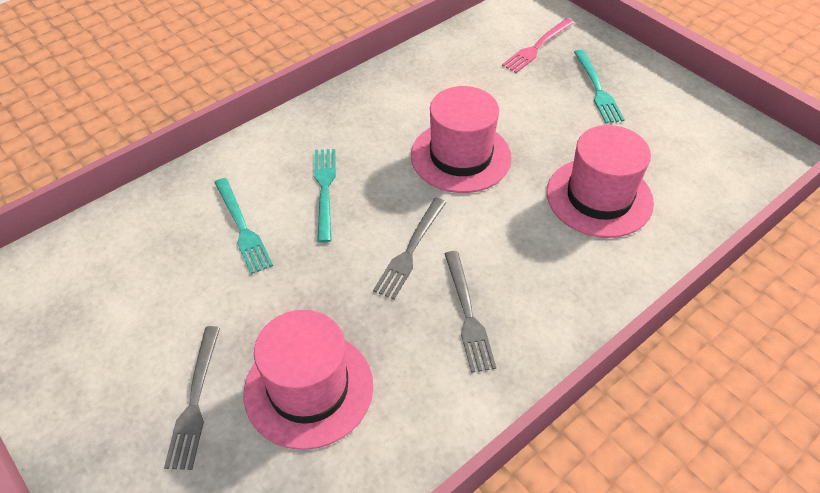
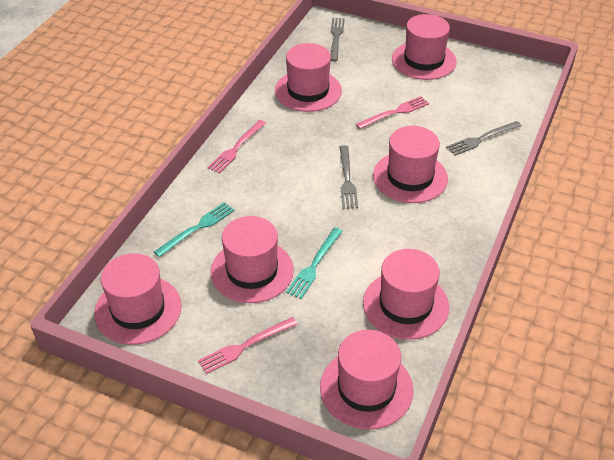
pink fork: 1 -> 3
pink hat: 3 -> 7
turquoise fork: 3 -> 2

